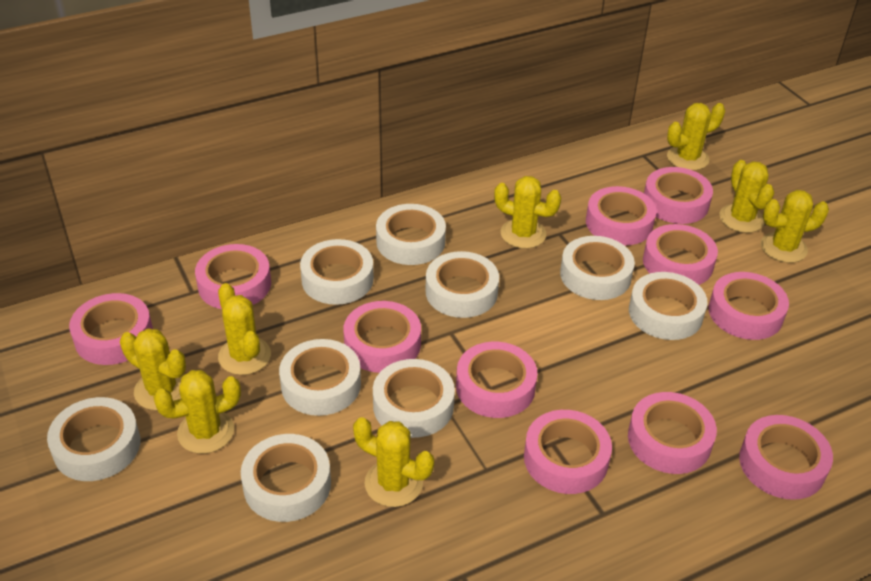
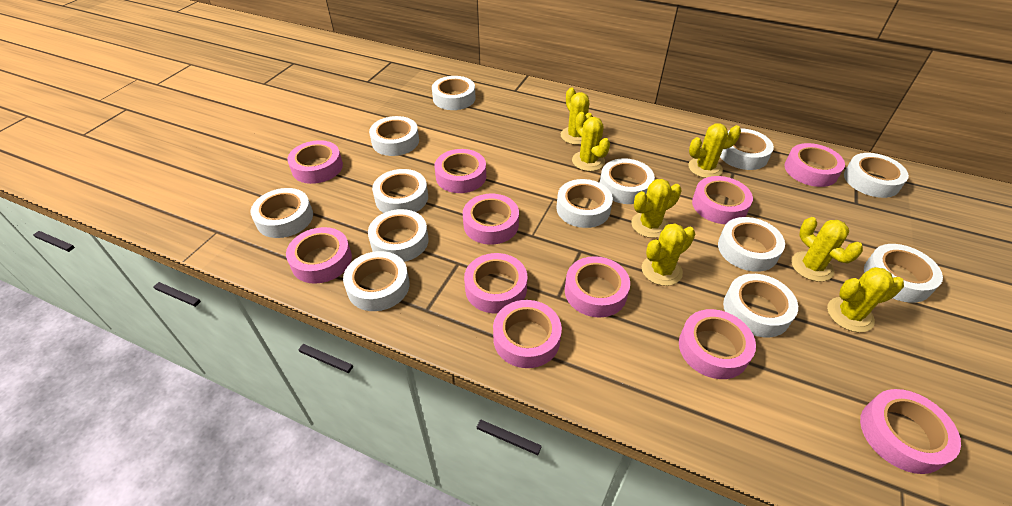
white tape: 9 -> 13
yellow cactus: 8 -> 7

